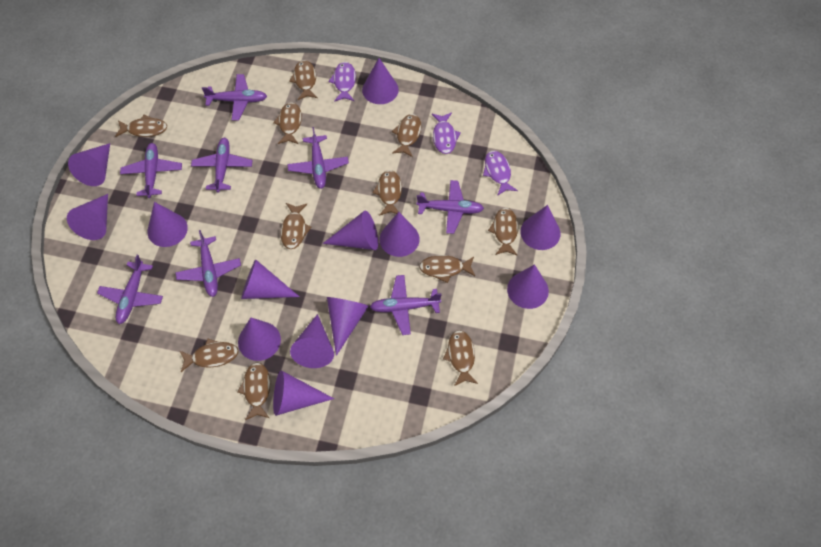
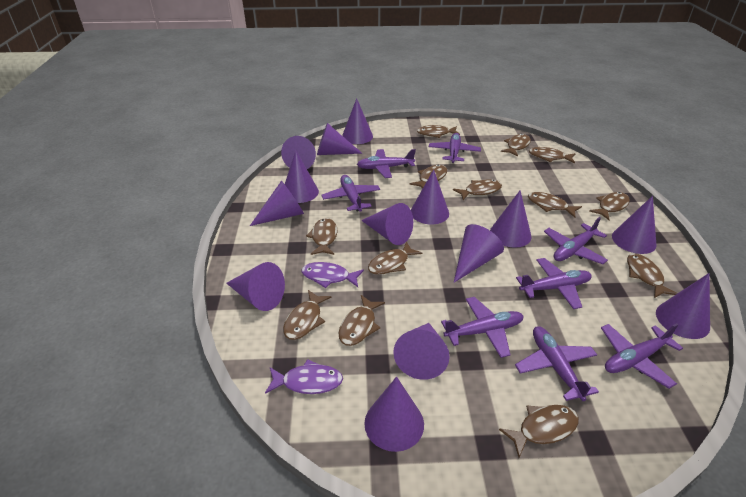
brown fish: 11 -> 13
purple cone: 13 -> 14
purple fish: 3 -> 2

